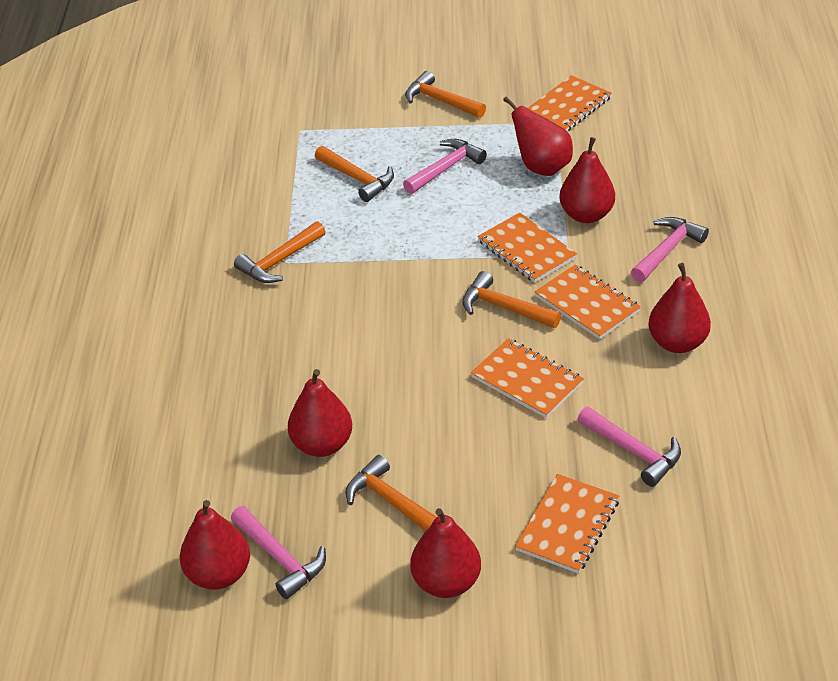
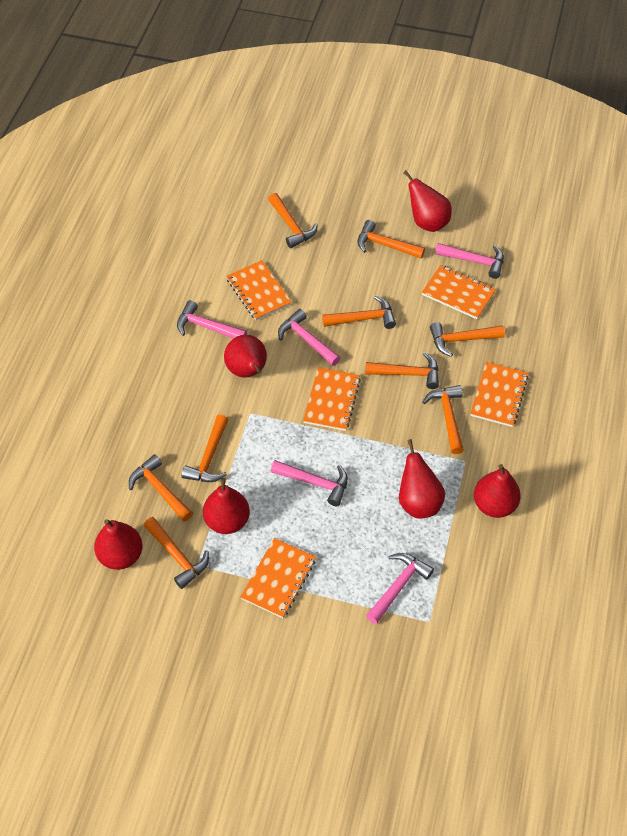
orange hammer: 5 -> 9
pink hammer: 4 -> 5

